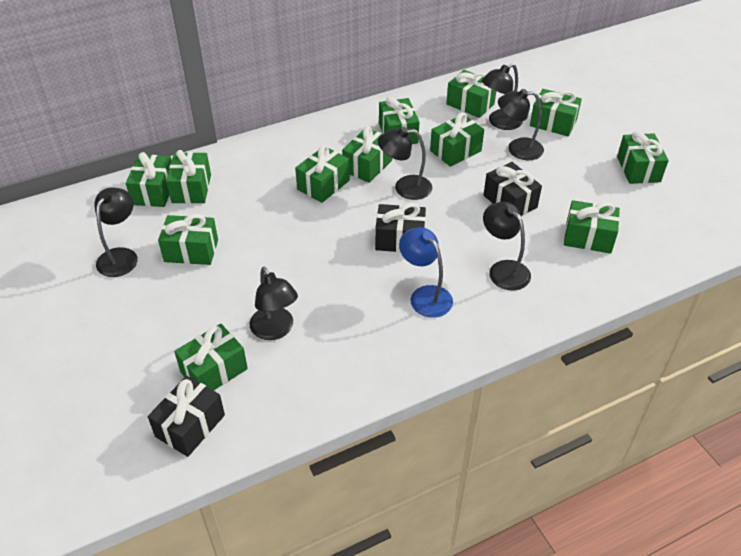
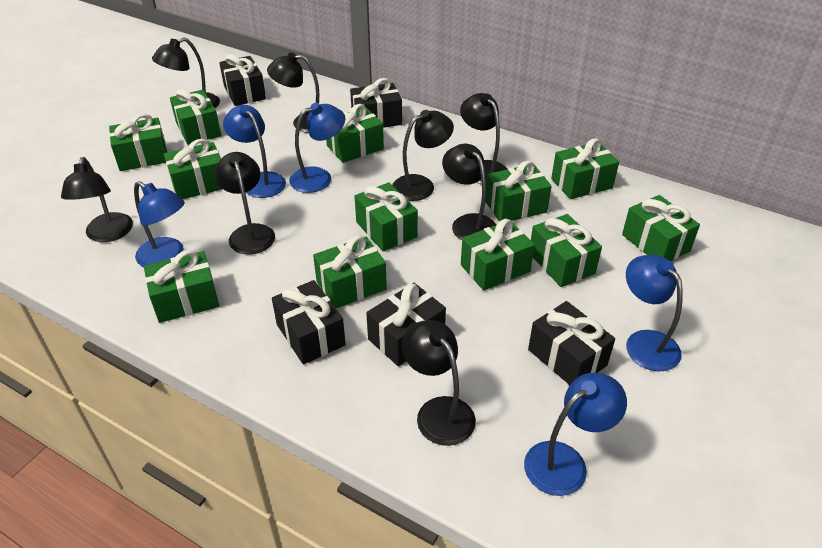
black gift: 3 -> 5
black lamp: 6 -> 8
blue lamp: 1 -> 5

